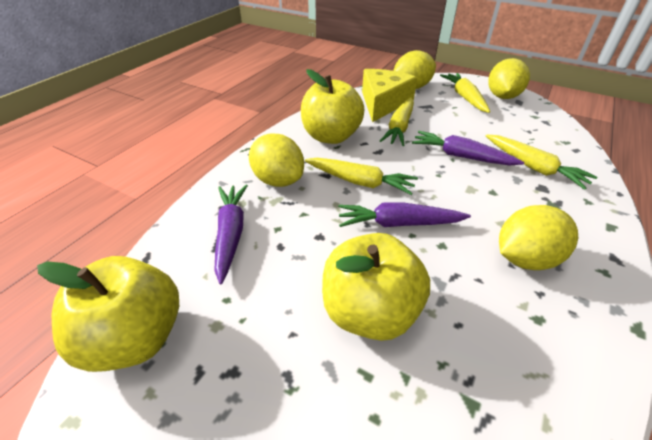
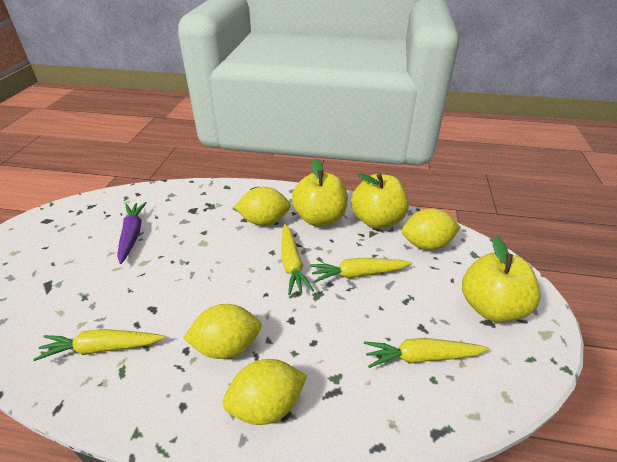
purple carrot: 3 -> 1
yellow cheese: 1 -> 0

